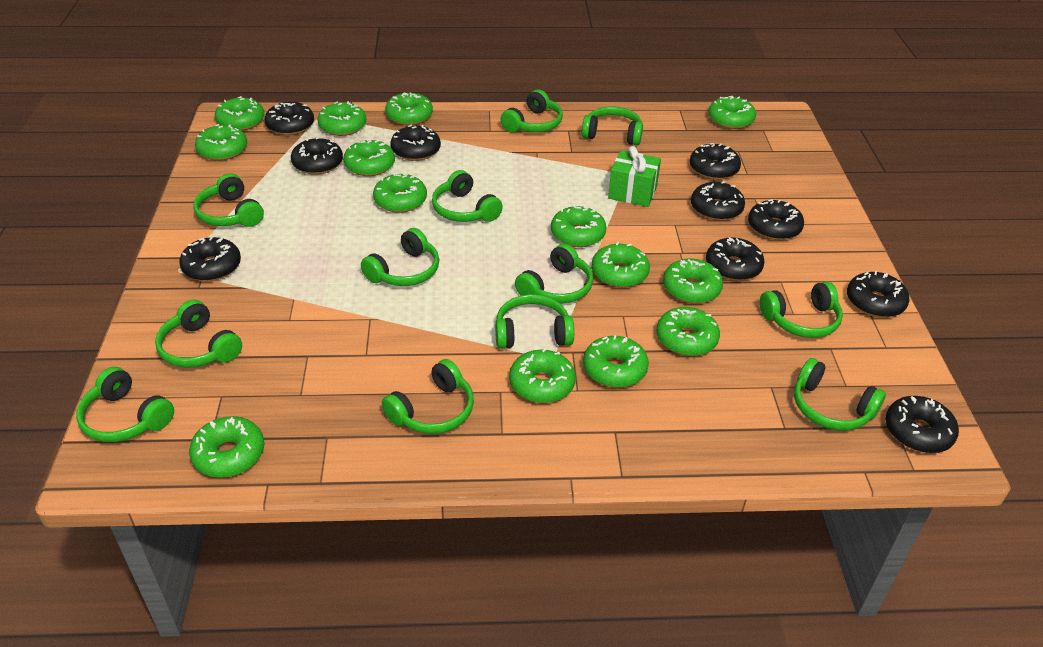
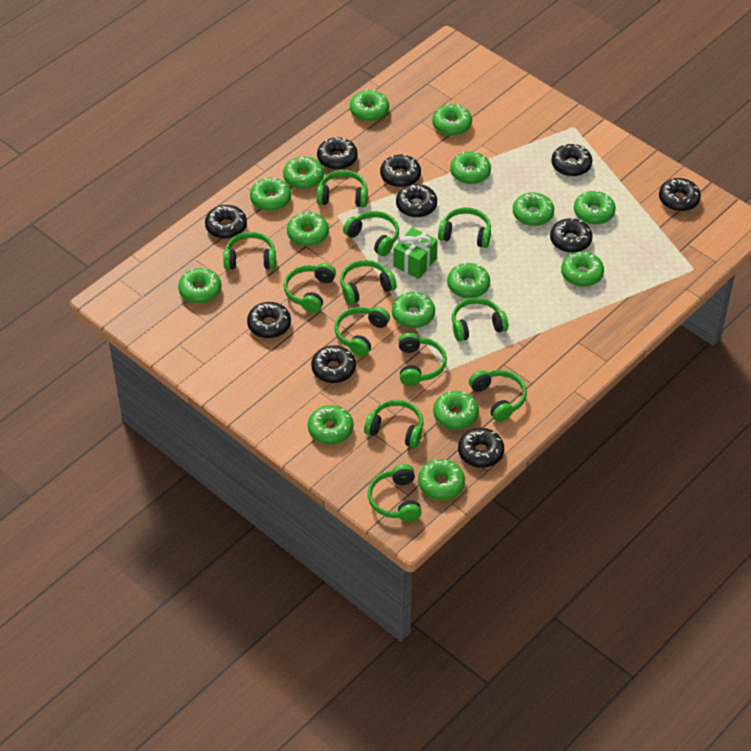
green donut: 14 -> 15

